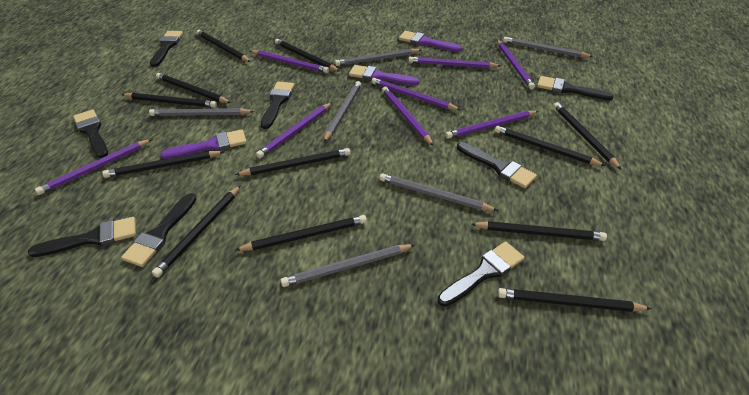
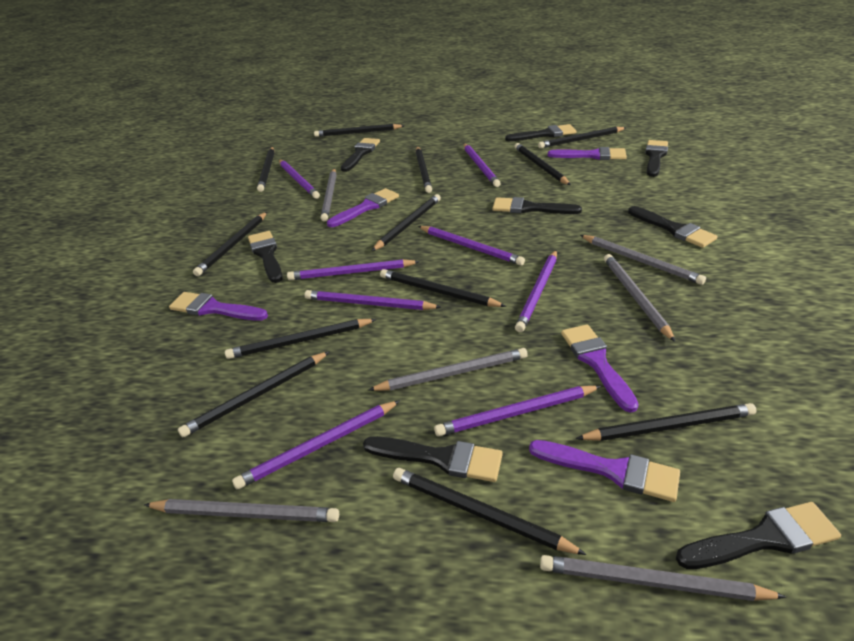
purple brush: 3 -> 5

